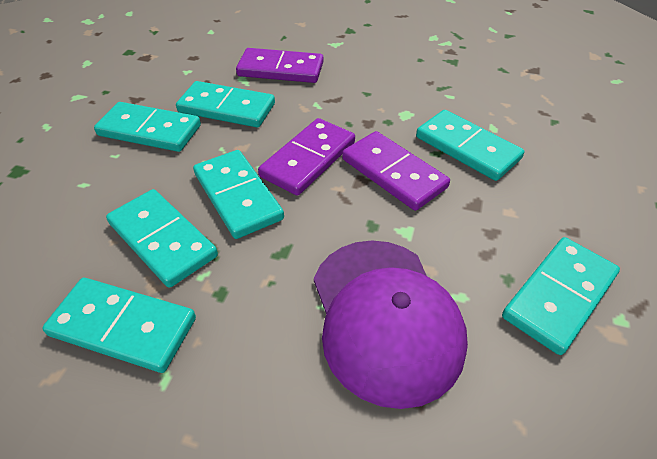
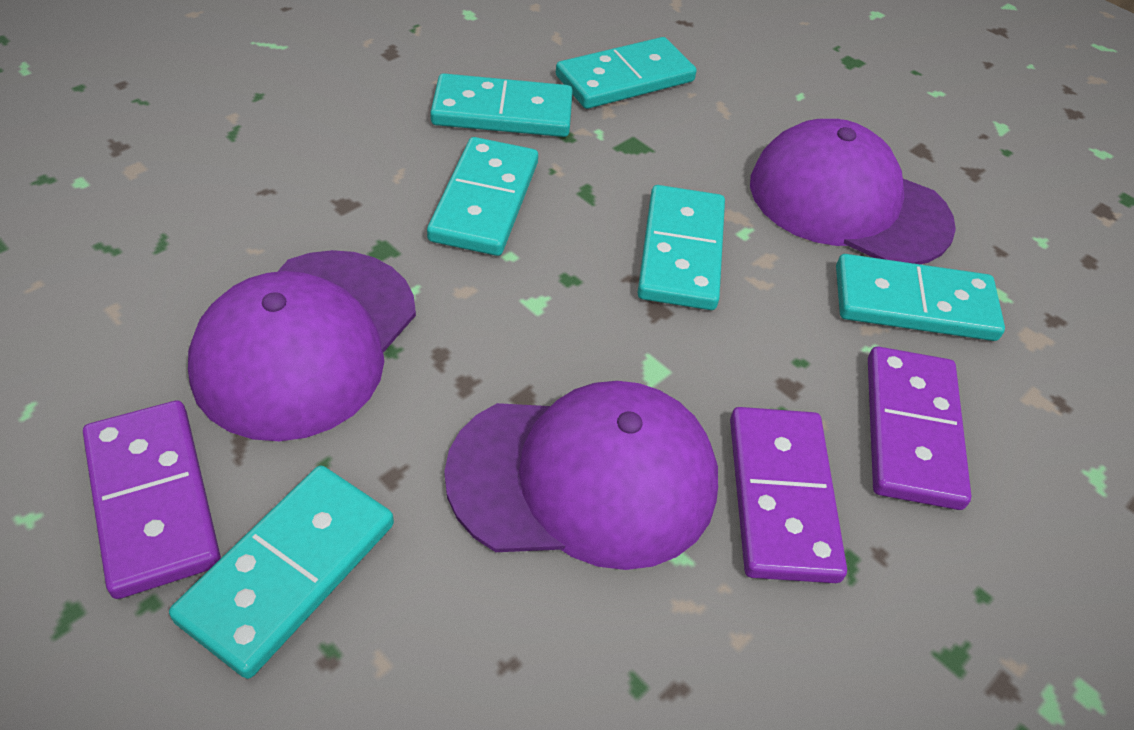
purple cap: 1 -> 3
turquoise domino: 7 -> 6

